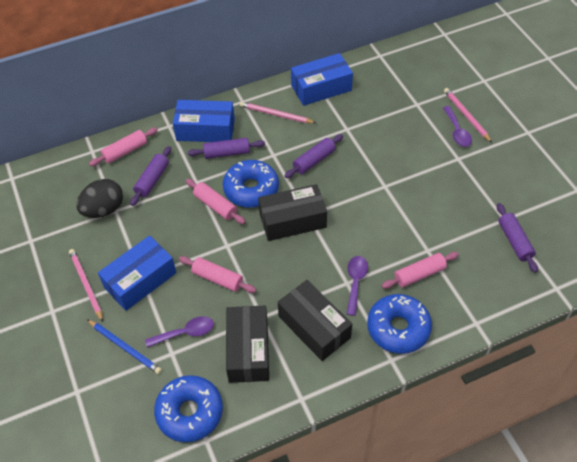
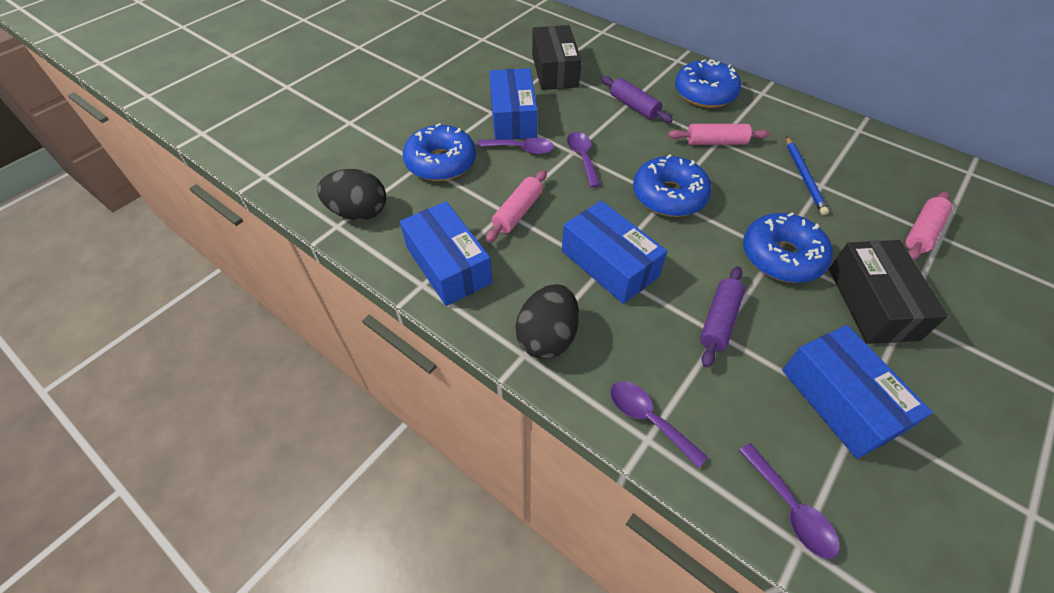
black box: 3 -> 2
black egg: 1 -> 2
blue box: 3 -> 4
blue donut: 3 -> 4
pink pencil: 3 -> 0
pink rolling pin: 4 -> 3
purple rolling pin: 4 -> 2
purple spoon: 3 -> 4

